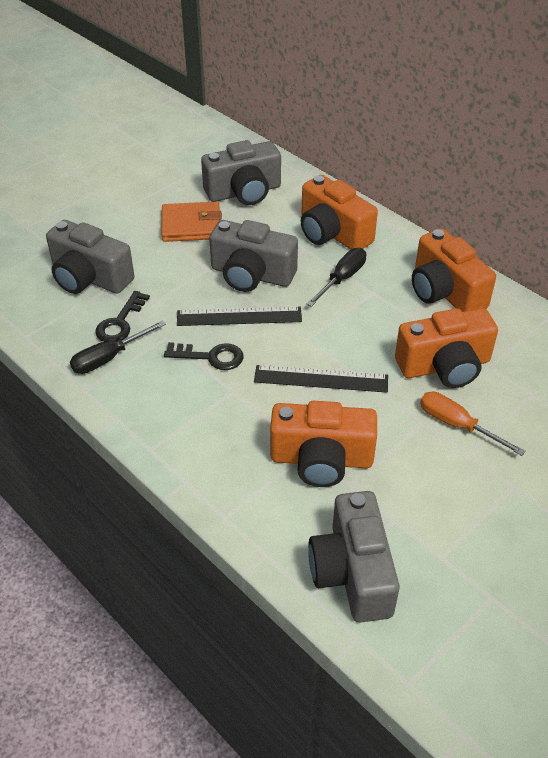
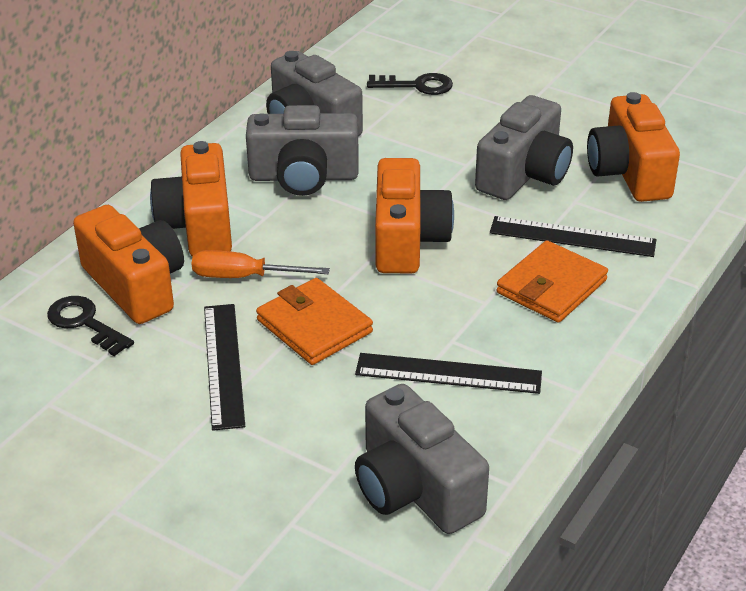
black ruler: 2 -> 3
black screwdriver: 2 -> 0
orange wallet: 1 -> 2

